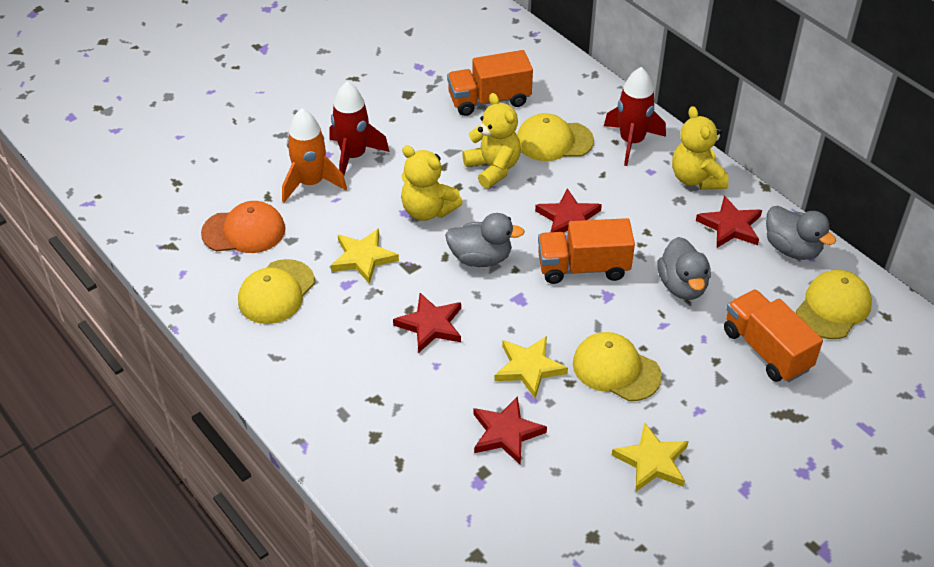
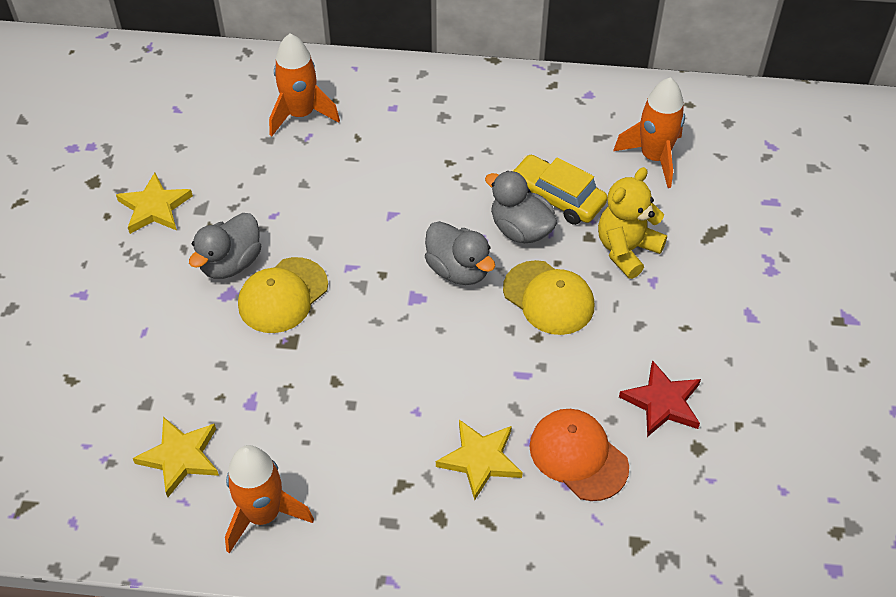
orange rocket: 1 -> 3
orange truck: 3 -> 0
red rocket: 2 -> 0
red star: 4 -> 1
yellow cap: 4 -> 2
yellow car: 0 -> 1
yellow teddy bear: 3 -> 1

